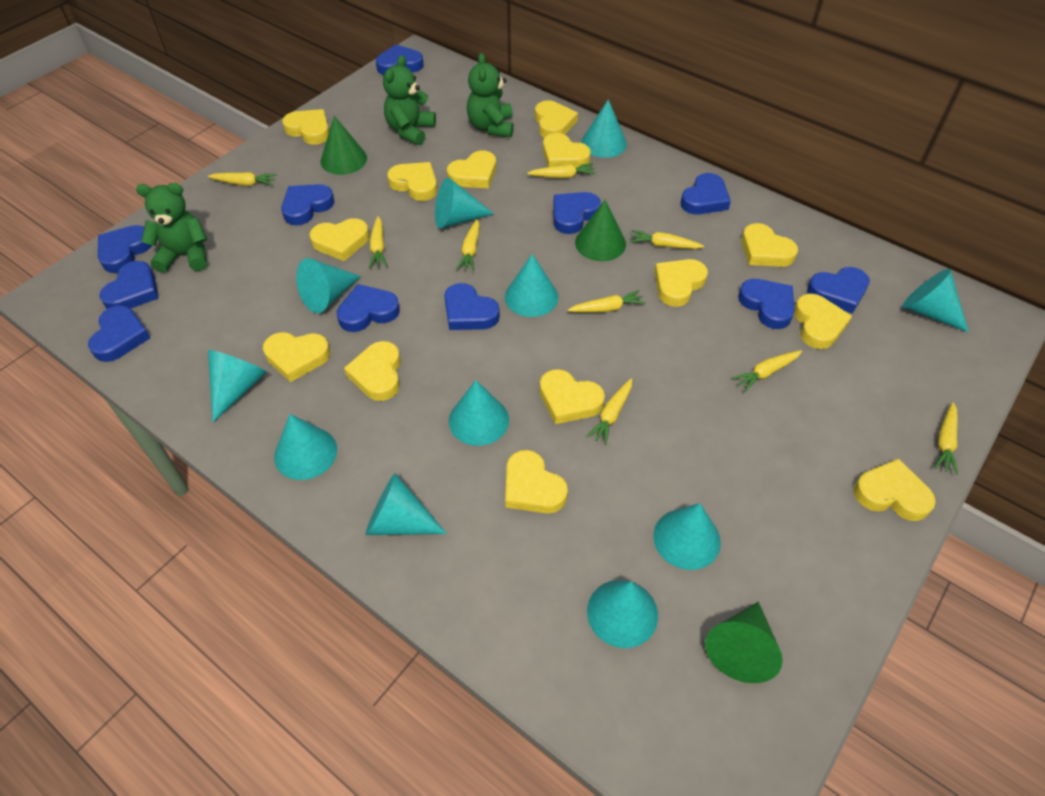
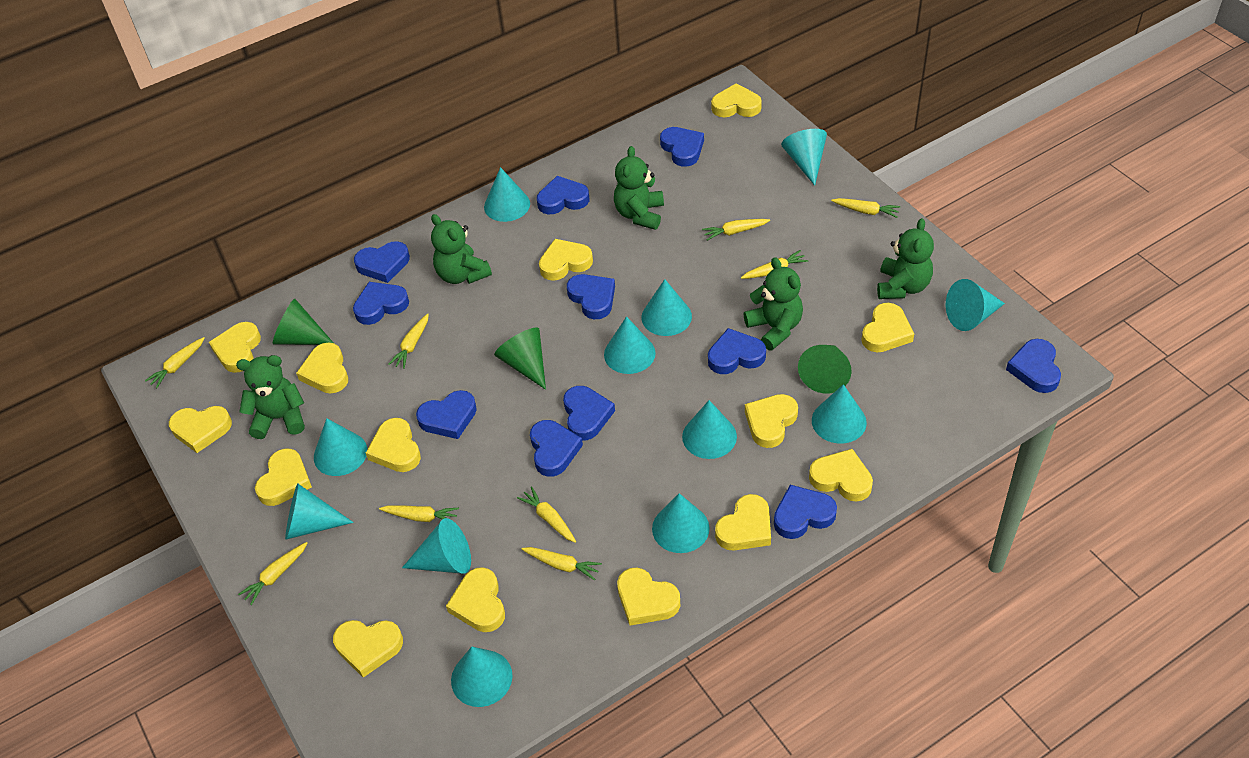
green teddy bear: 3 -> 5
turquoise cone: 11 -> 12

